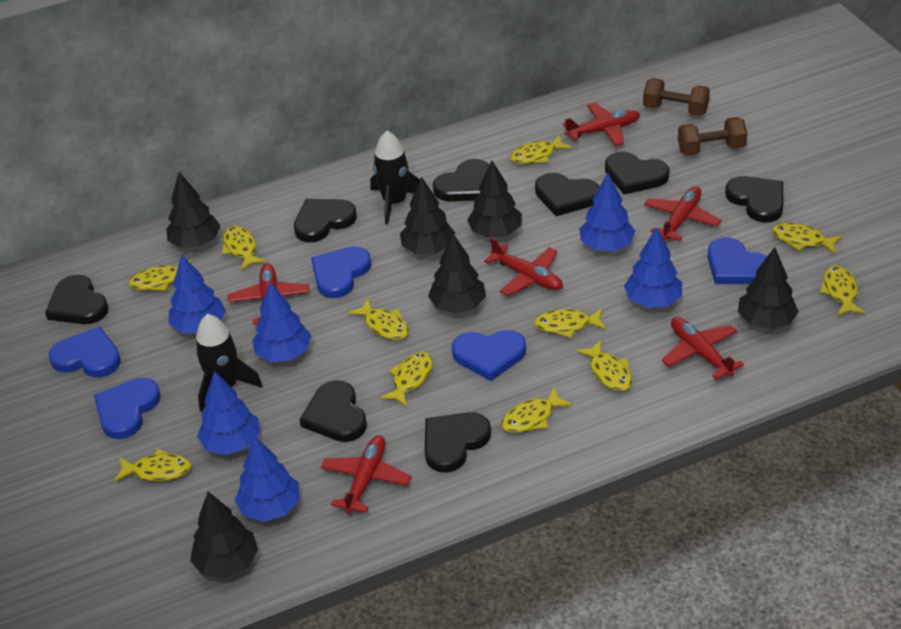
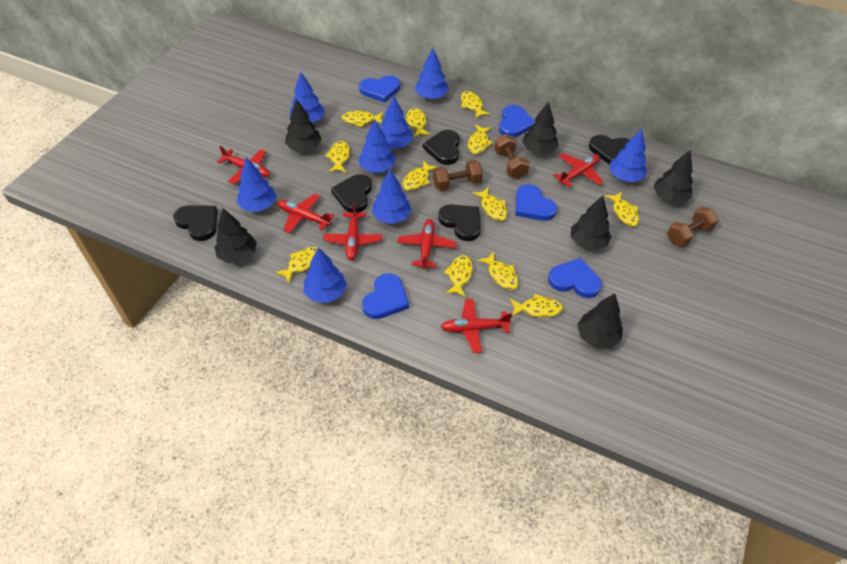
black heart: 8 -> 5
black rocket: 2 -> 0
blue tree: 6 -> 8
brown dumbbell: 2 -> 3
yellow fish: 11 -> 12

